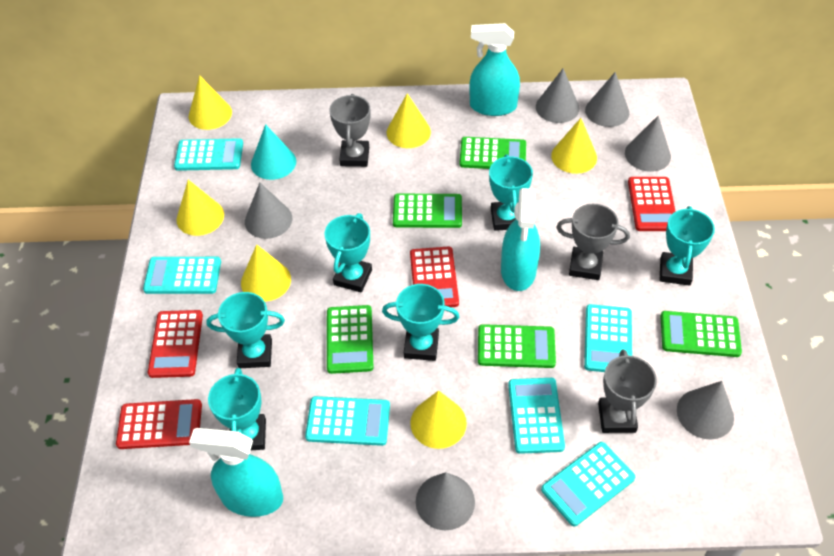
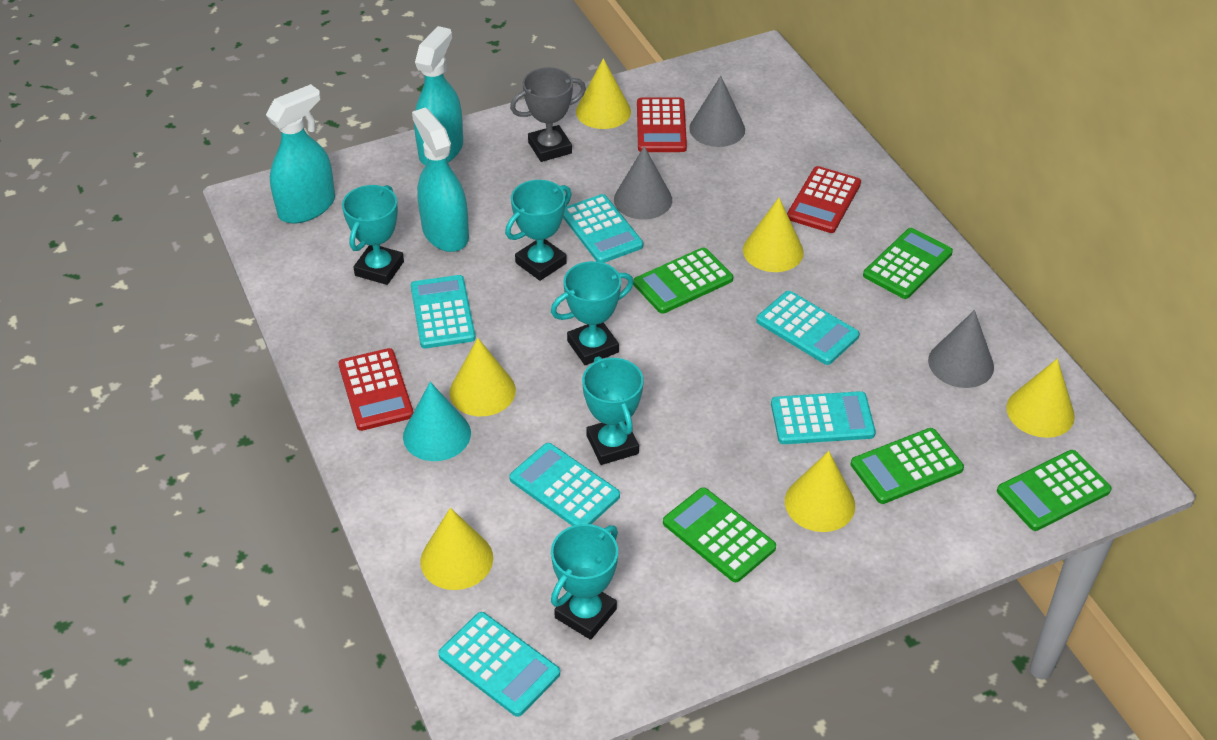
grey cone: 6 -> 3
grey trophy: 3 -> 1
red calculator: 4 -> 3
turquoise trophy: 6 -> 5

